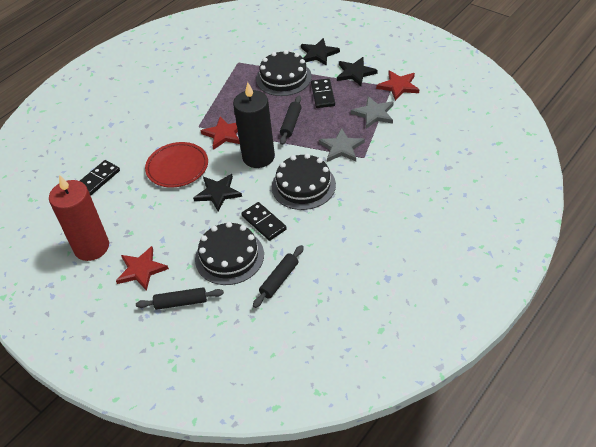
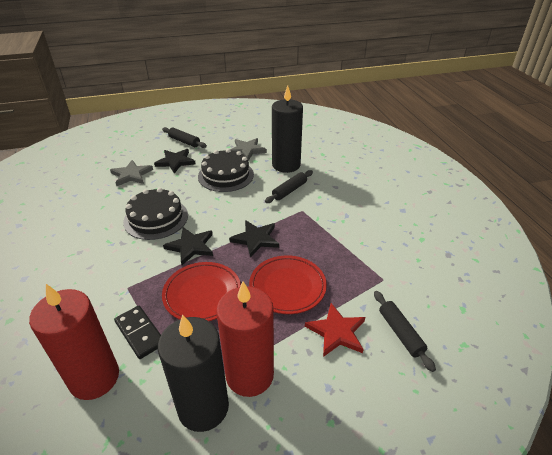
black cake: 3 -> 2
black candle: 1 -> 2
black domino: 3 -> 1
red candle: 1 -> 2
red plate: 1 -> 2
red star: 3 -> 1

